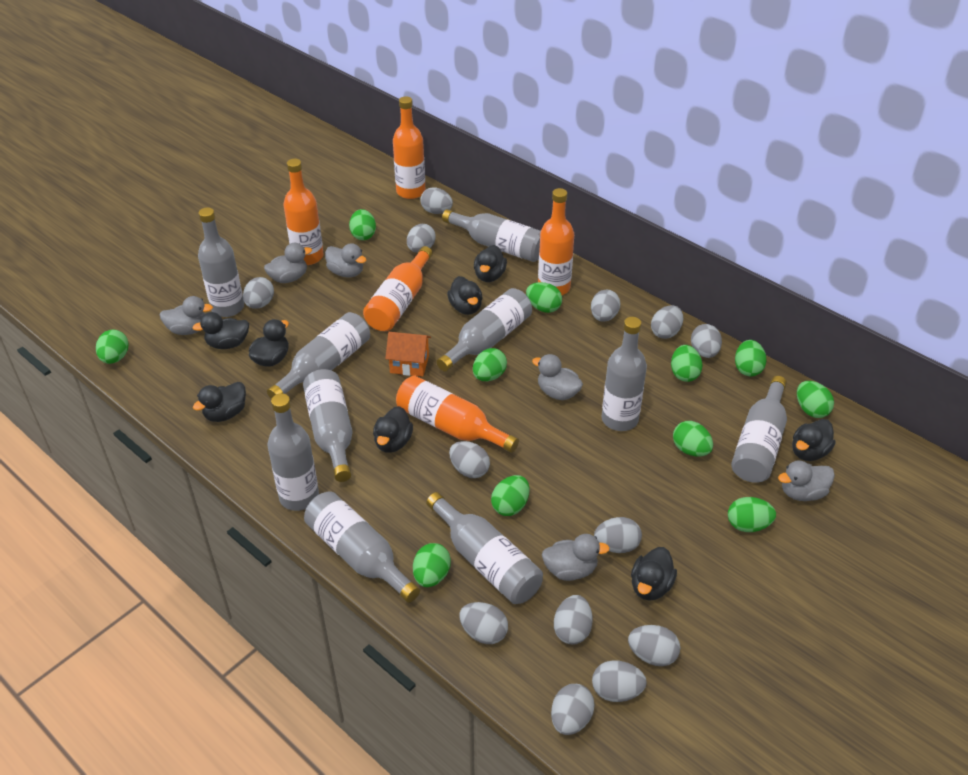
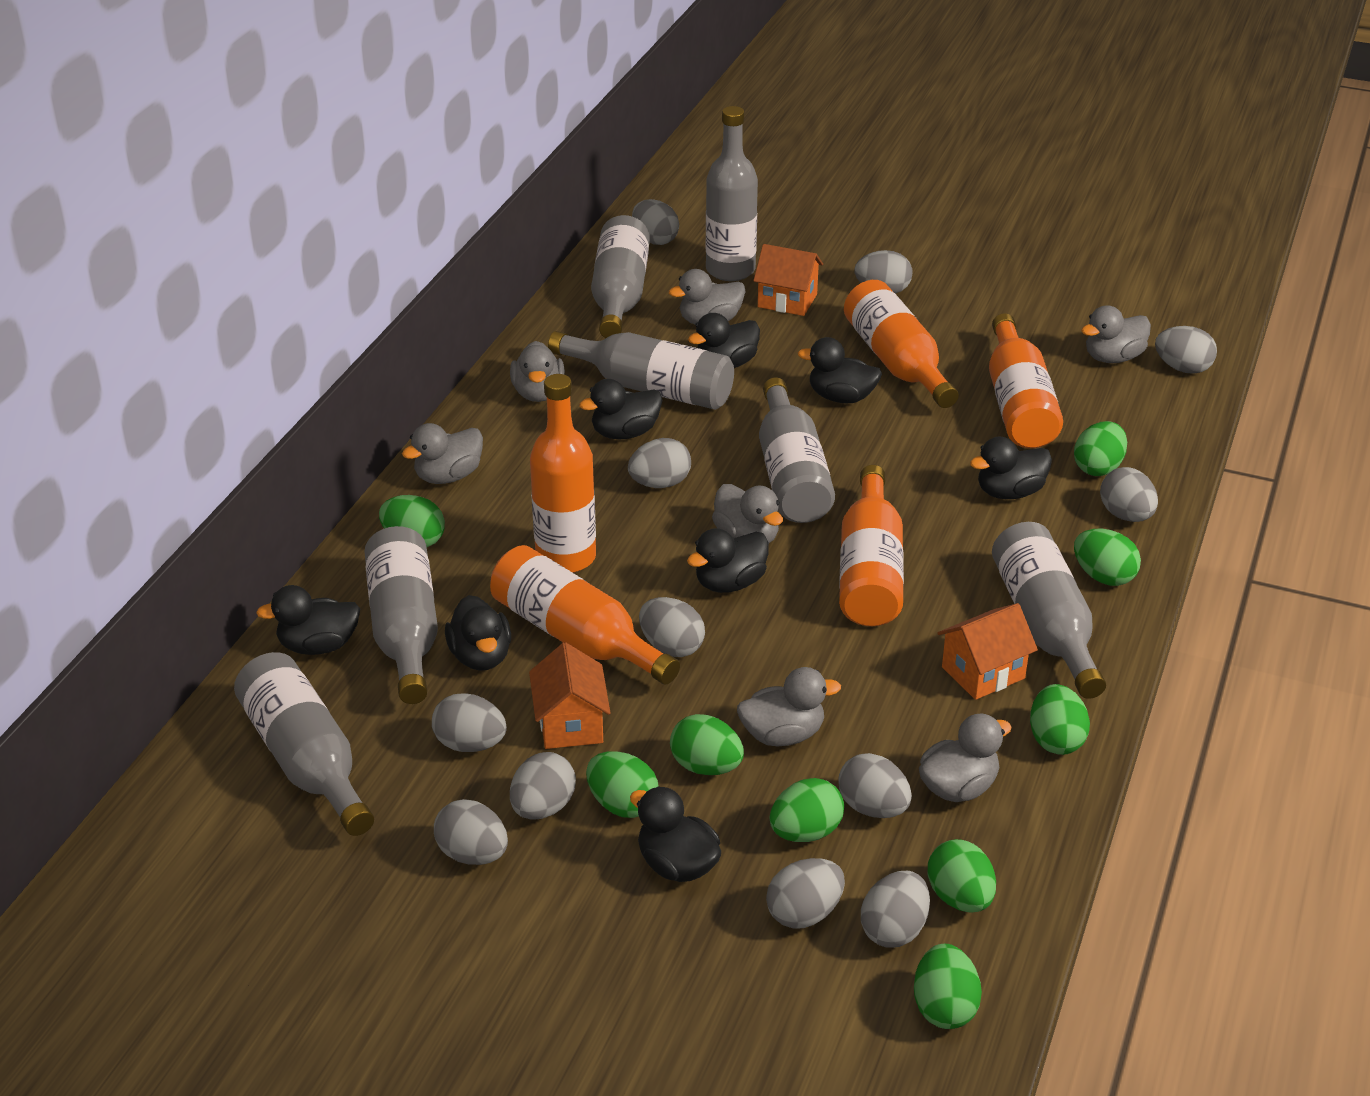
green egg: 11 -> 9
grey bottle: 10 -> 7
grey duck: 6 -> 7
grey egg: 13 -> 12
orange house: 1 -> 3

